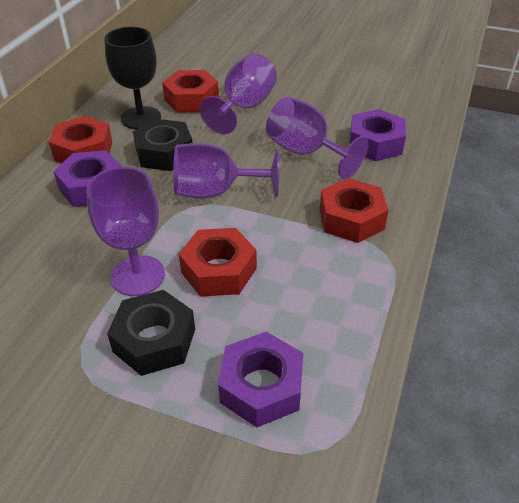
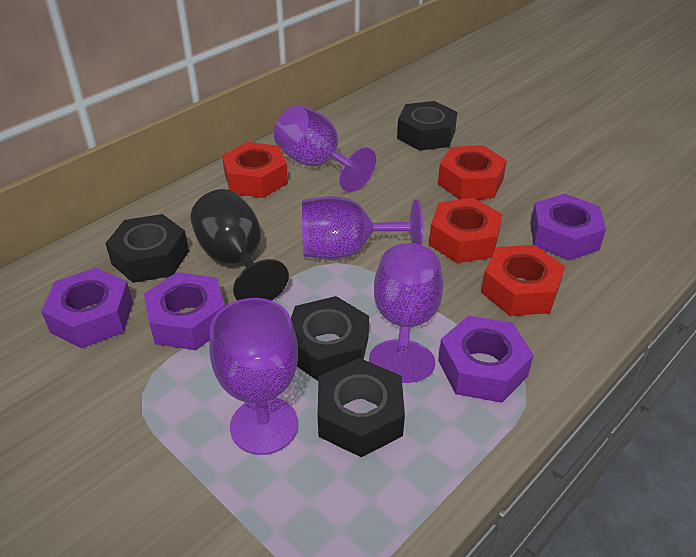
black nut: 2 -> 4
purple nut: 3 -> 4

